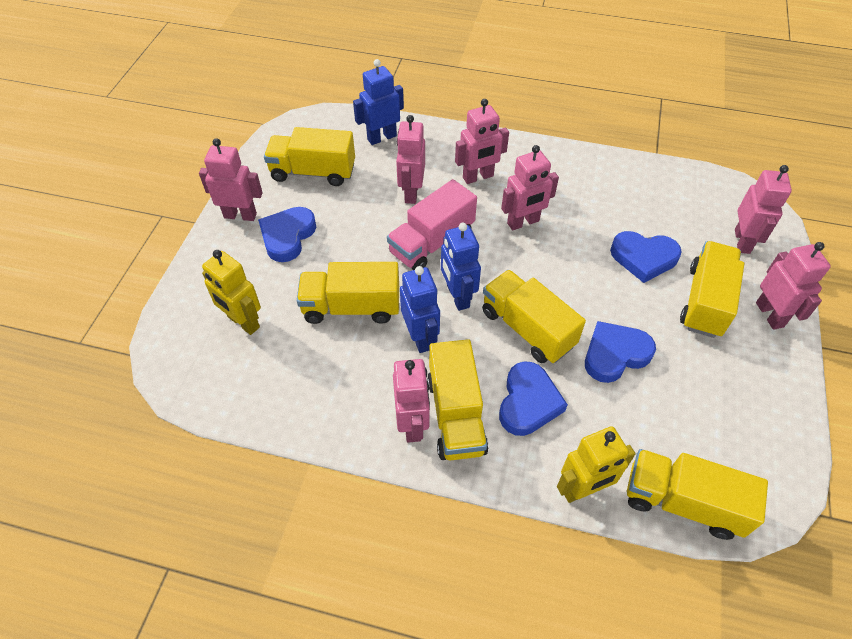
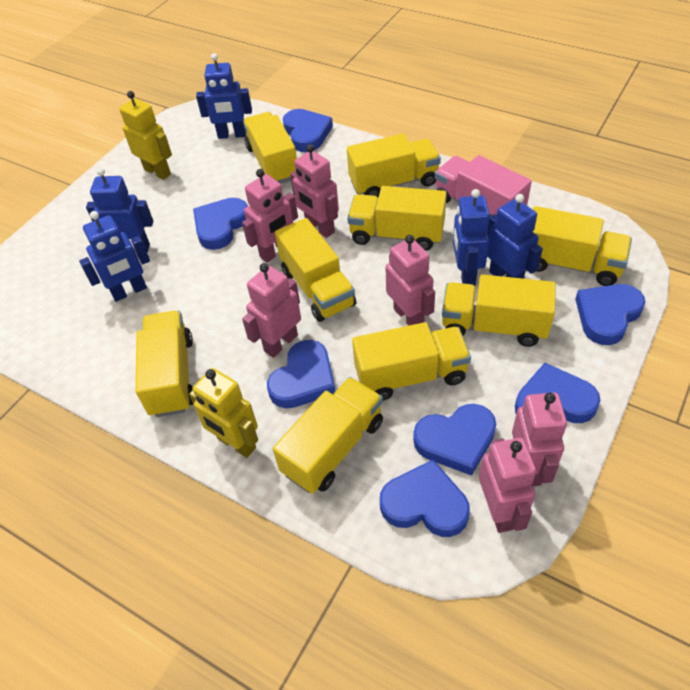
blue heart: 4 -> 7
blue robot: 3 -> 5
pink robot: 7 -> 6
yellow truck: 6 -> 9

